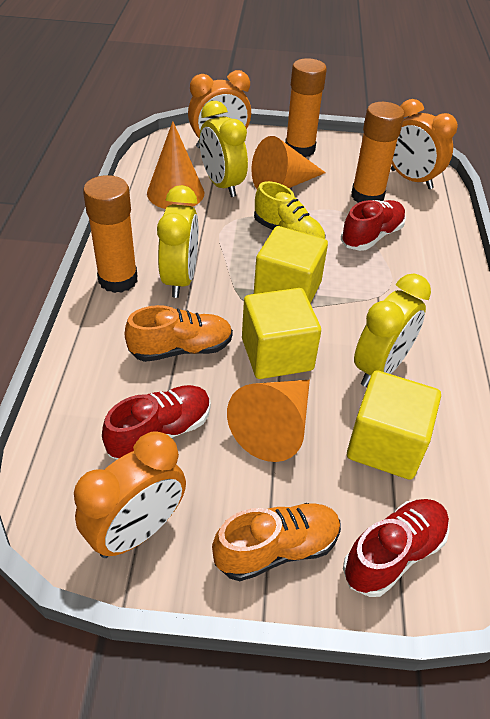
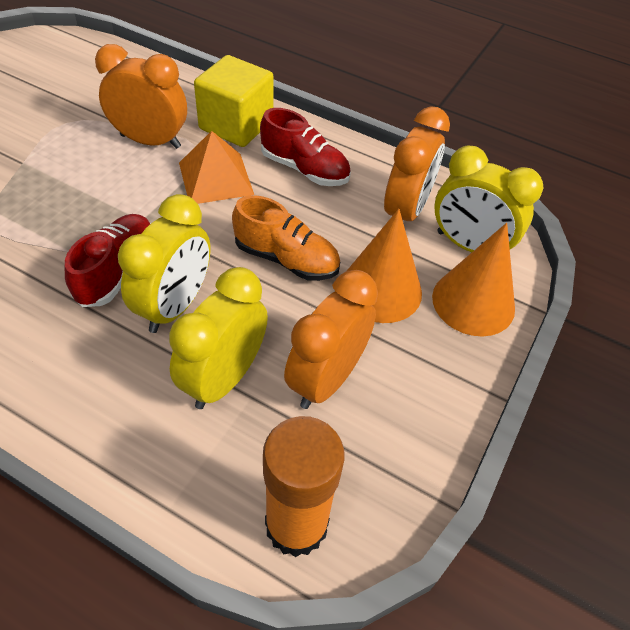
orange cone: 3 -> 2
orange glue stick: 3 -> 1
orange pyramid: 0 -> 1
orange shoe: 2 -> 1
red shoe: 3 -> 2
yellow cube: 3 -> 1
yellow shoe: 1 -> 0

